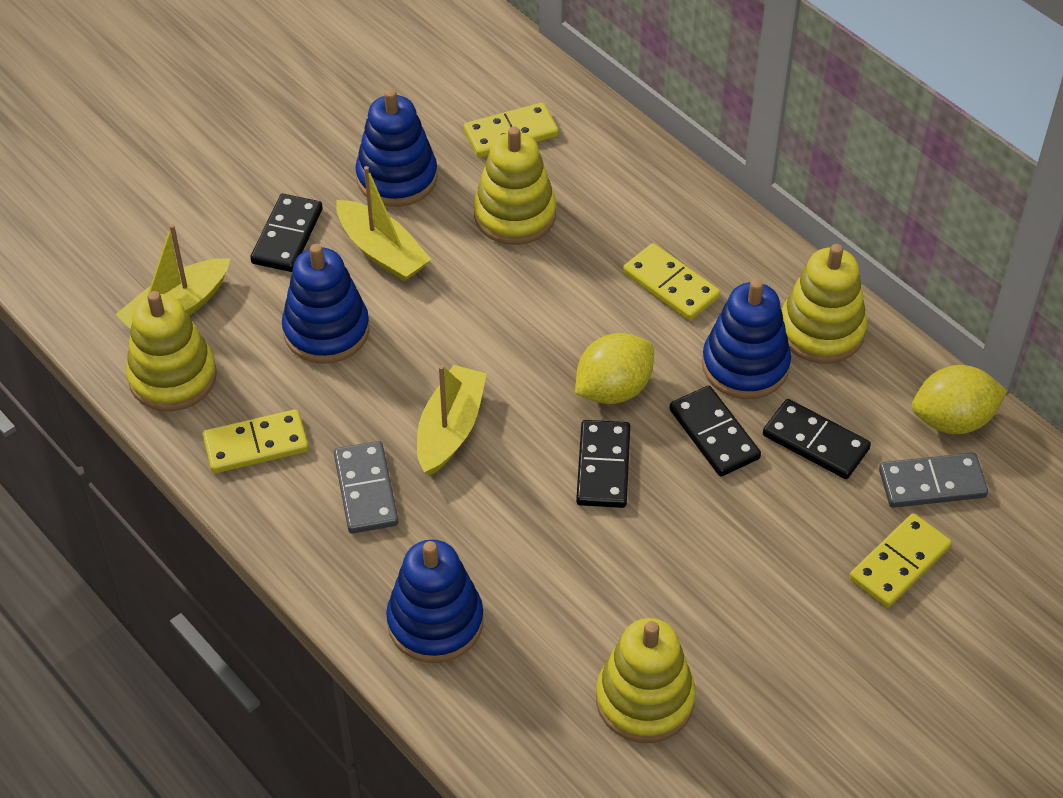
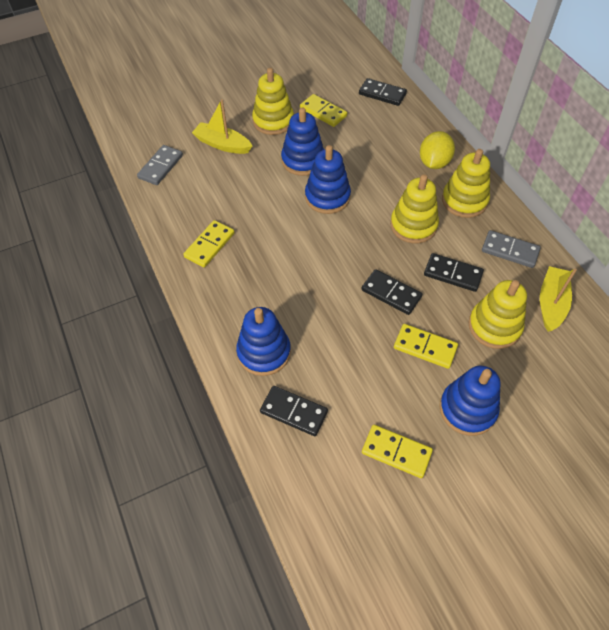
yellow boat: 3 -> 2
yellow lemon: 2 -> 1

